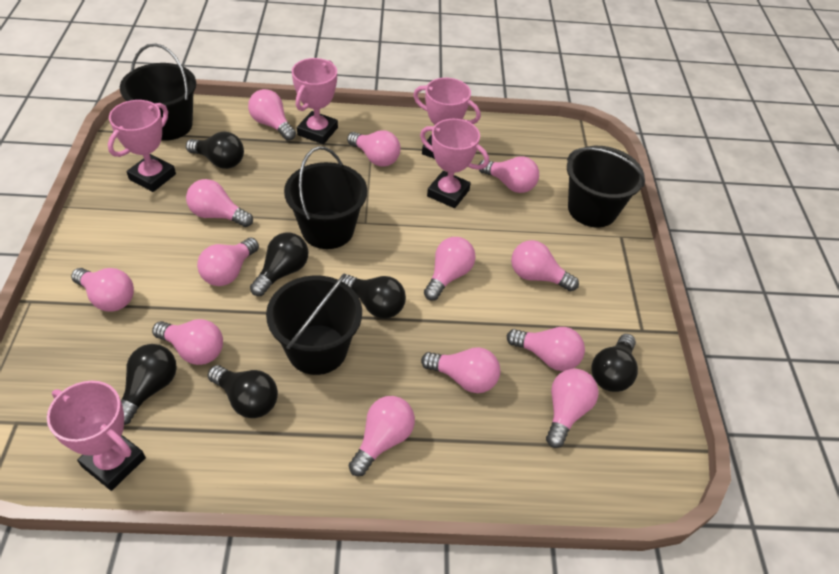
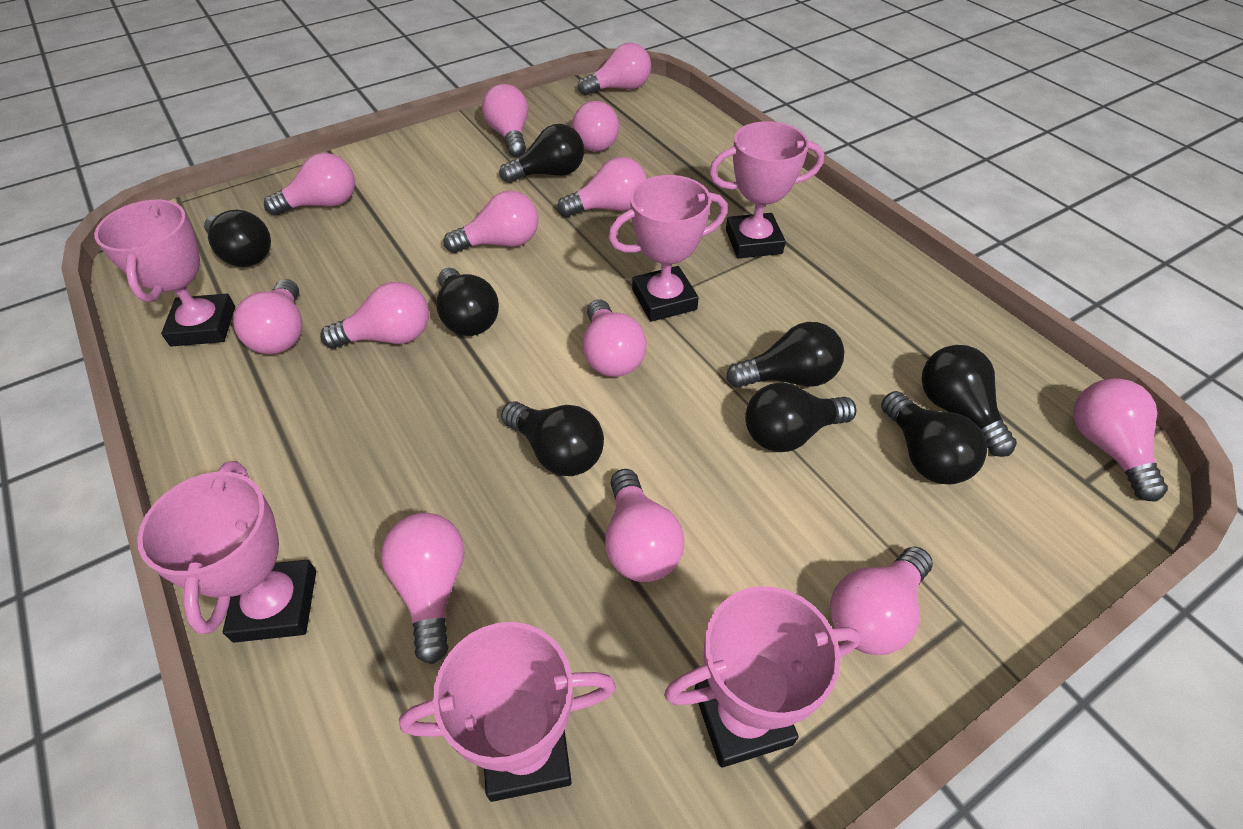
black bucket: 4 -> 0
black light bulb: 6 -> 8
pink trophy: 5 -> 6

